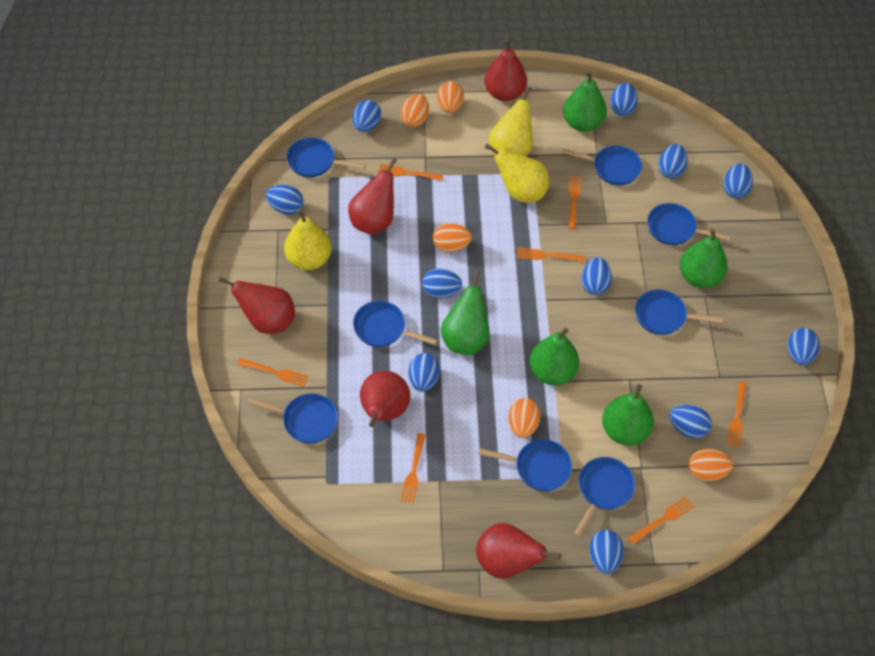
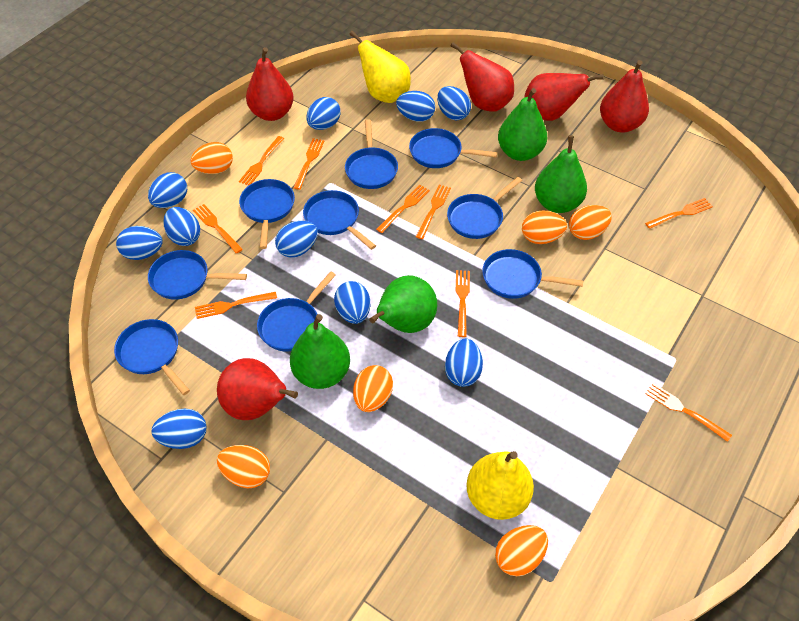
blue egg: 11 -> 10
blue pan: 8 -> 9
green pear: 5 -> 4
orange egg: 5 -> 6
orange fork: 7 -> 9
yellow pear: 3 -> 2

